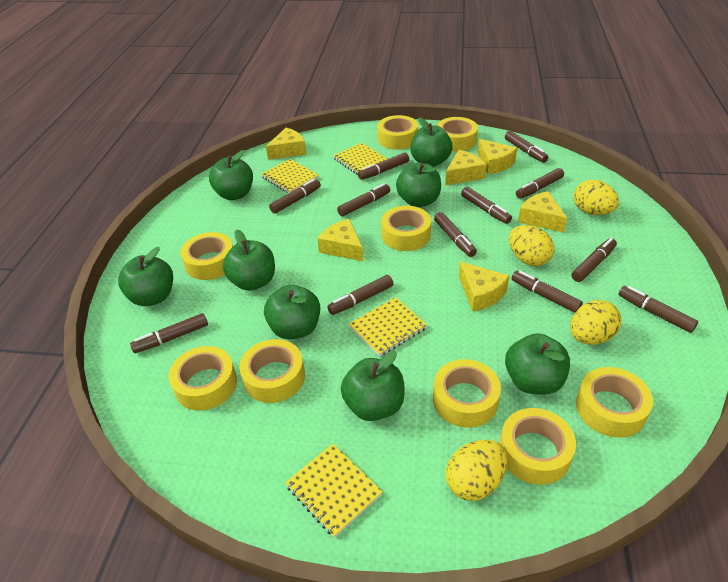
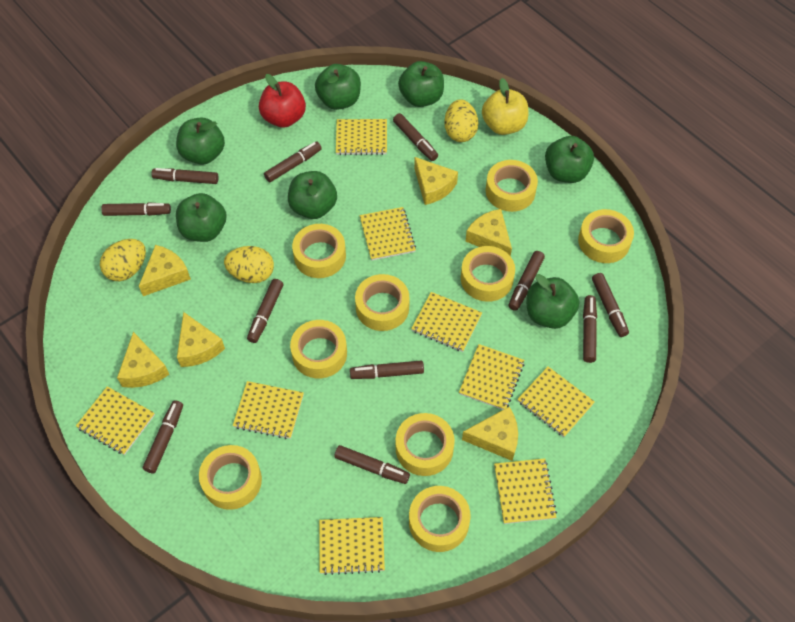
brown marker: 12 -> 11
green apple: 8 -> 7
red apple: 0 -> 1
yellow apple: 0 -> 1
yellow egg: 4 -> 3
yellow notebook: 4 -> 9

